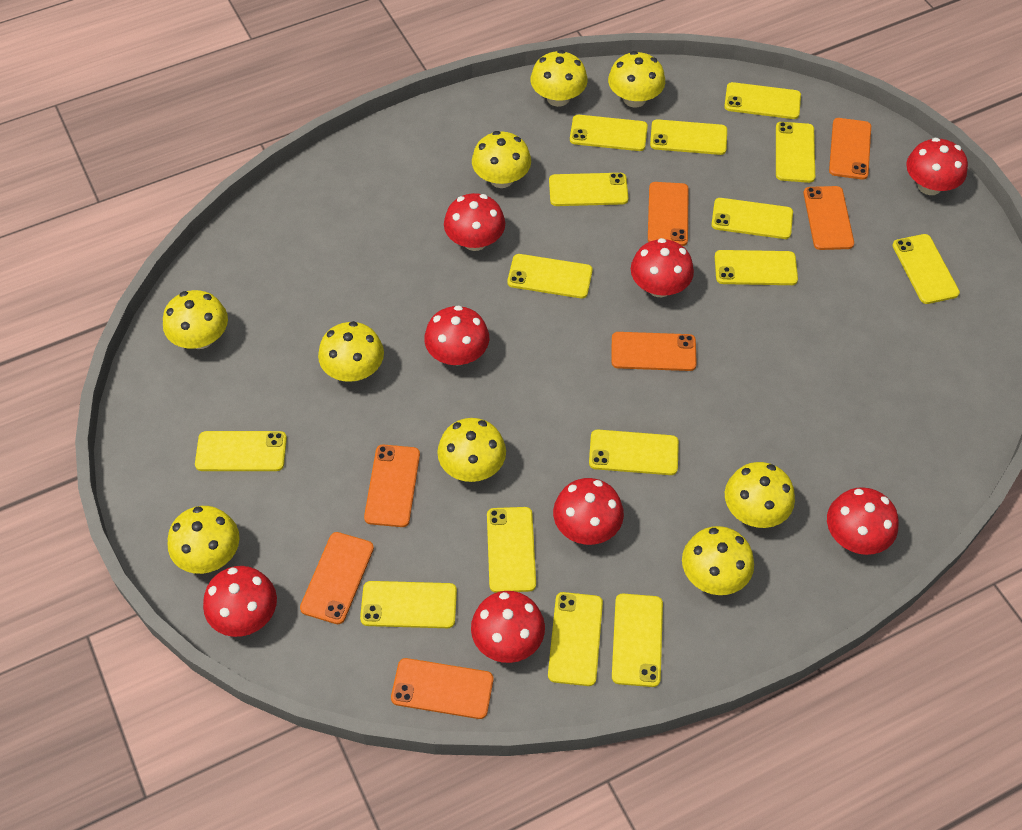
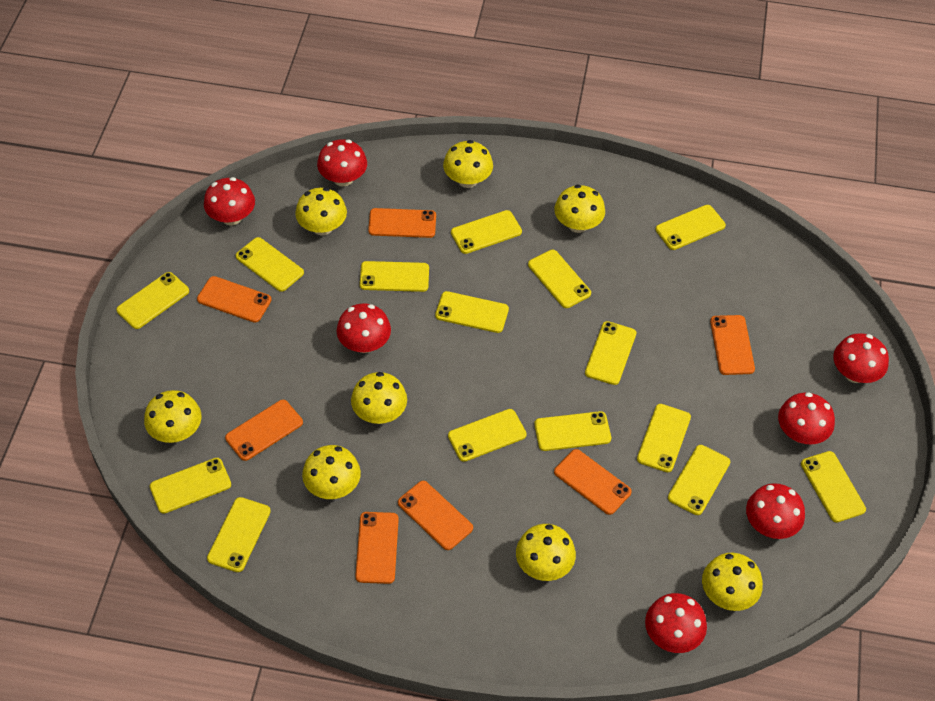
red mushroom: 8 -> 7
yellow mushroom: 9 -> 8

